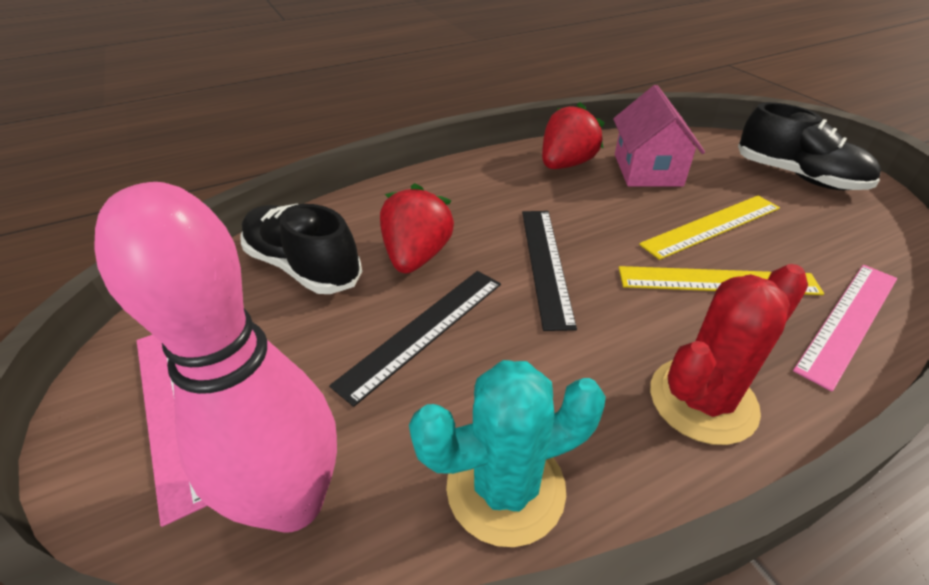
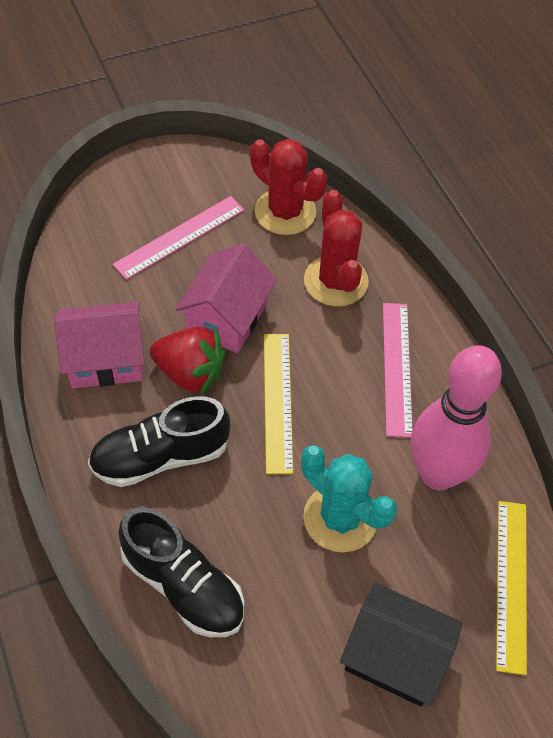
black house: 0 -> 1
black ruler: 2 -> 0
pink house: 1 -> 2
red cactus: 1 -> 2
red strawberry: 2 -> 1

